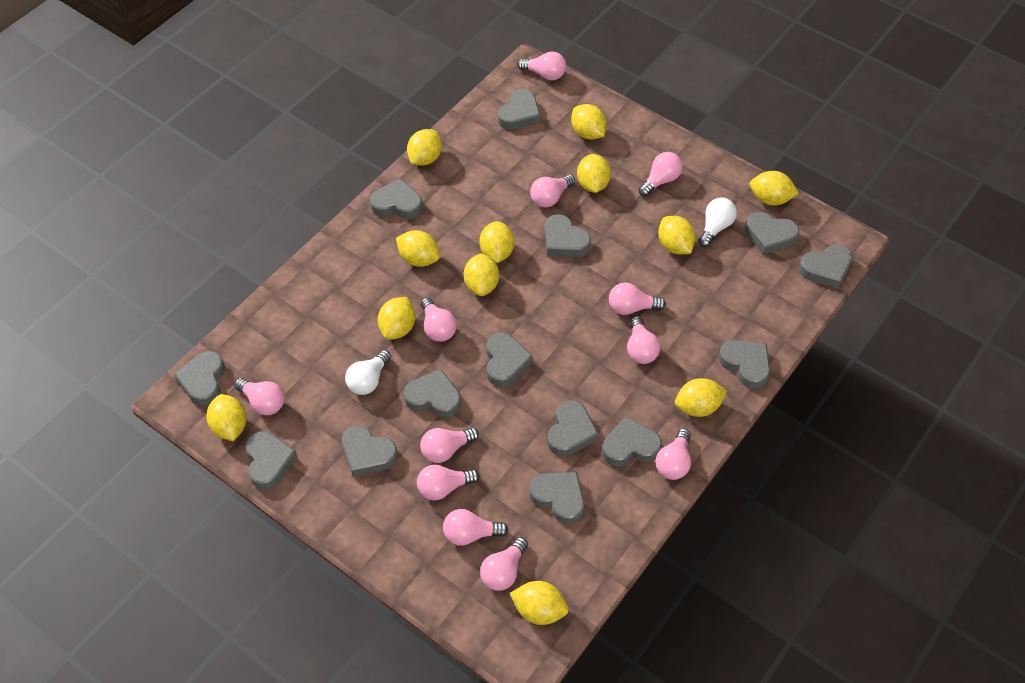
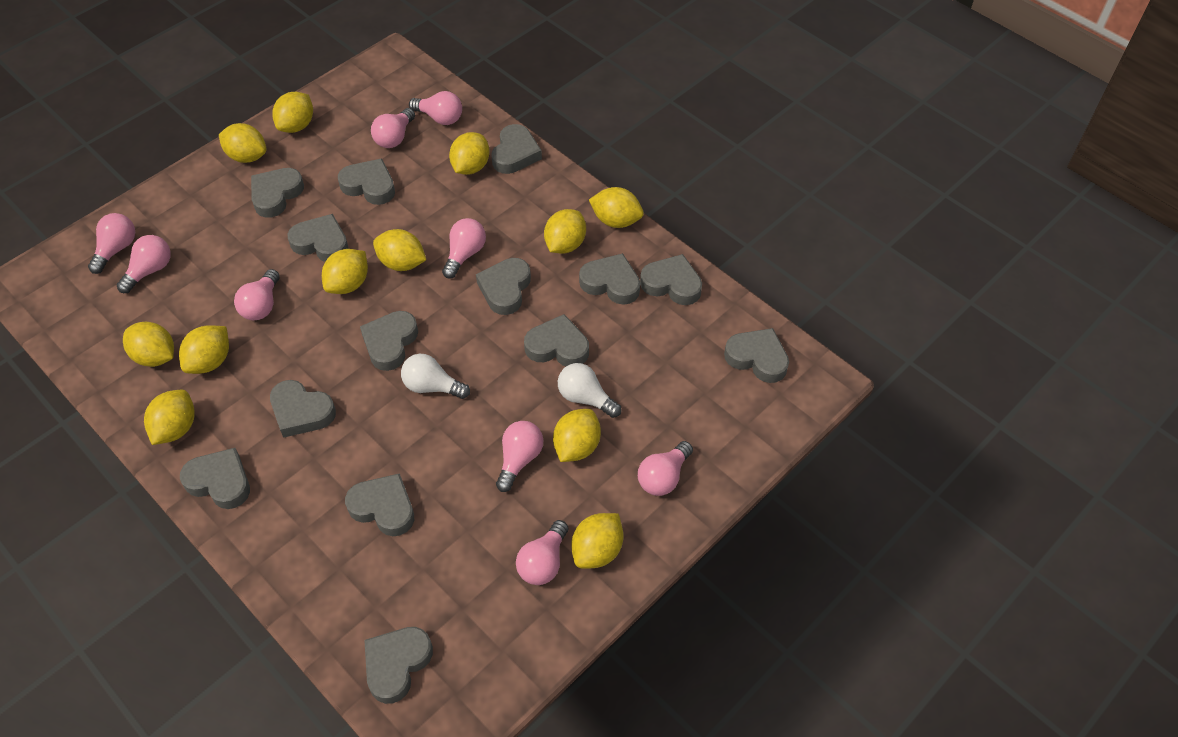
pink light bulb: 12 -> 9

